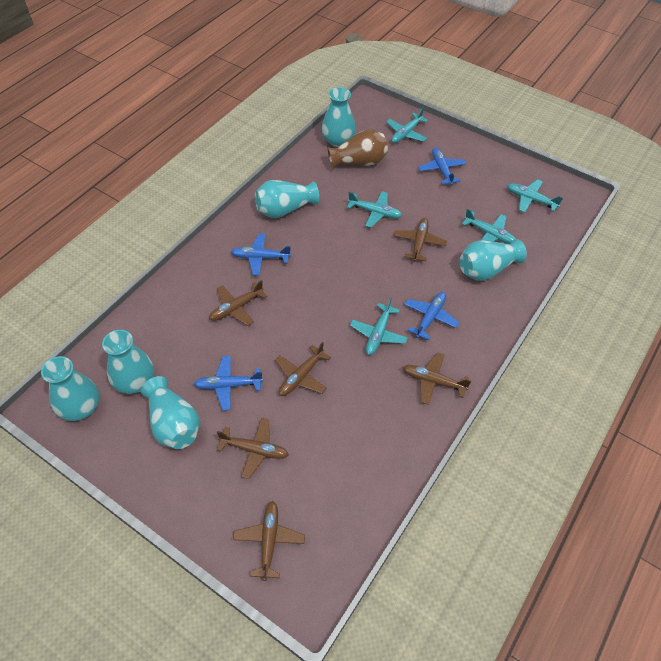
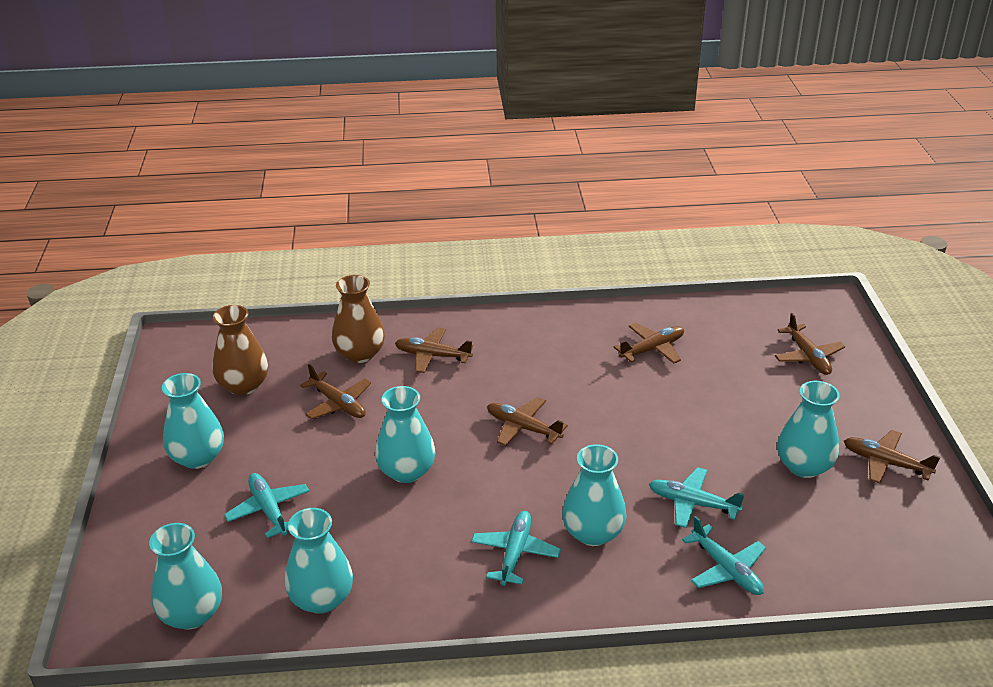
blue plane: 4 -> 0
brown vase: 1 -> 2
turquoise plane: 5 -> 4

